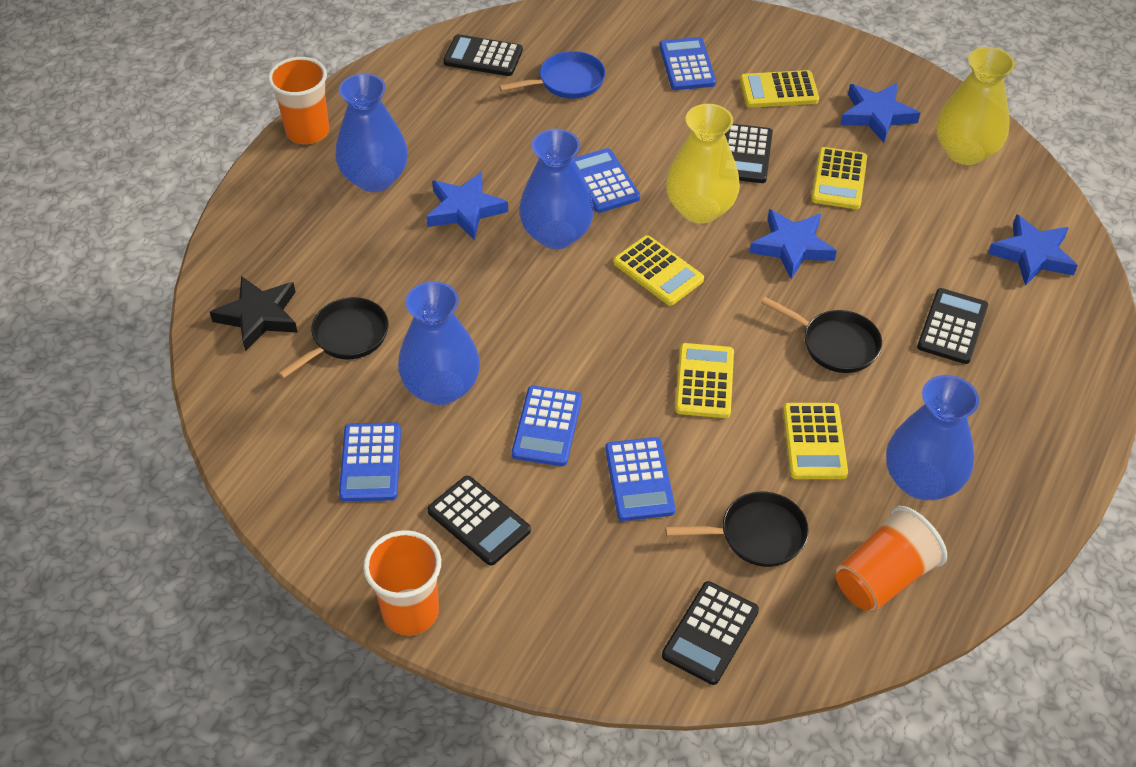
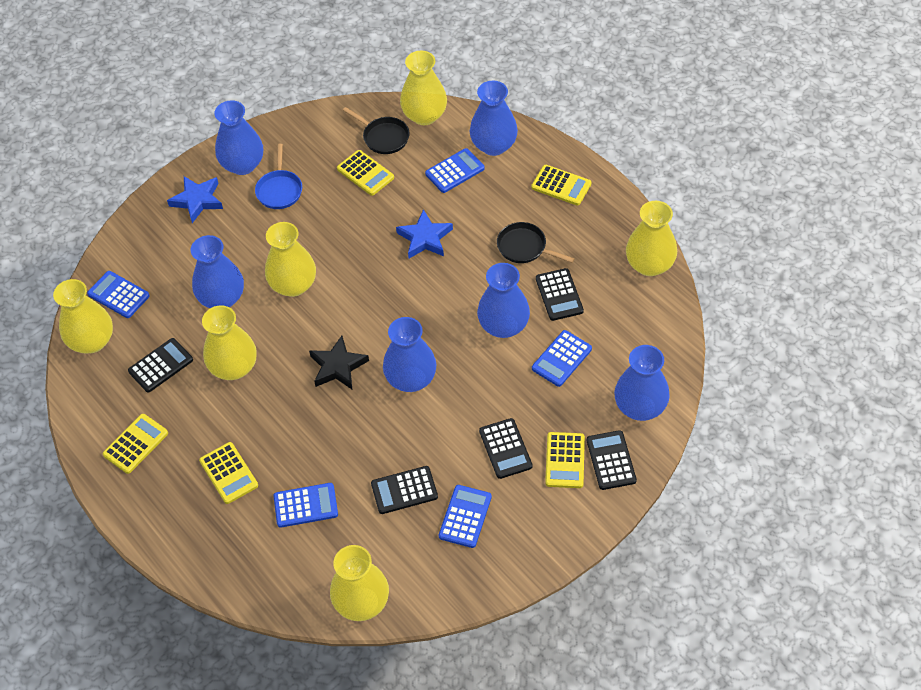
black pan: 3 -> 2
blue star: 4 -> 2
blue vase: 4 -> 6
orange cup: 3 -> 0
yellow vase: 2 -> 6

